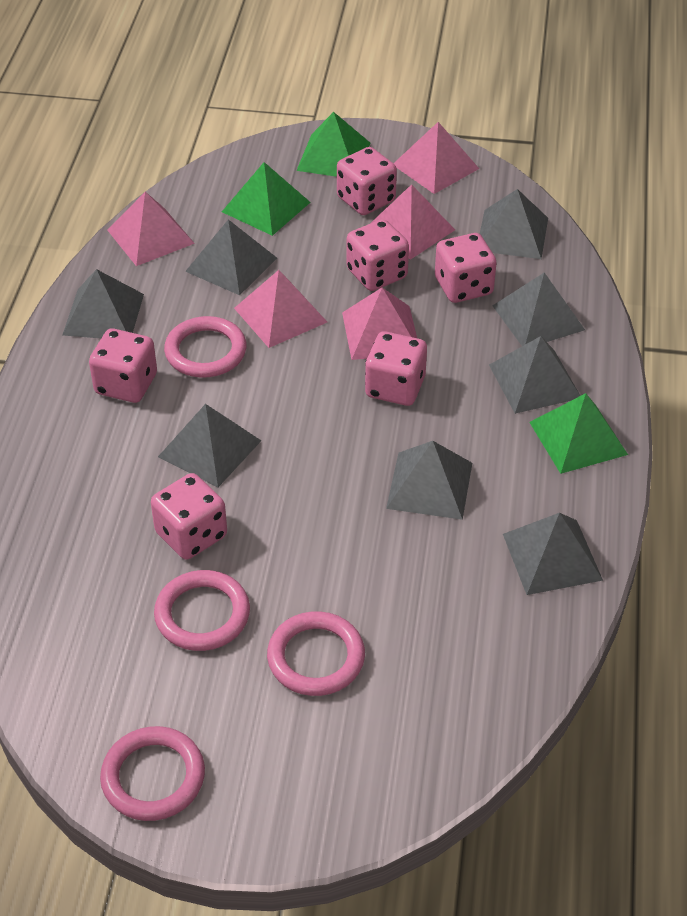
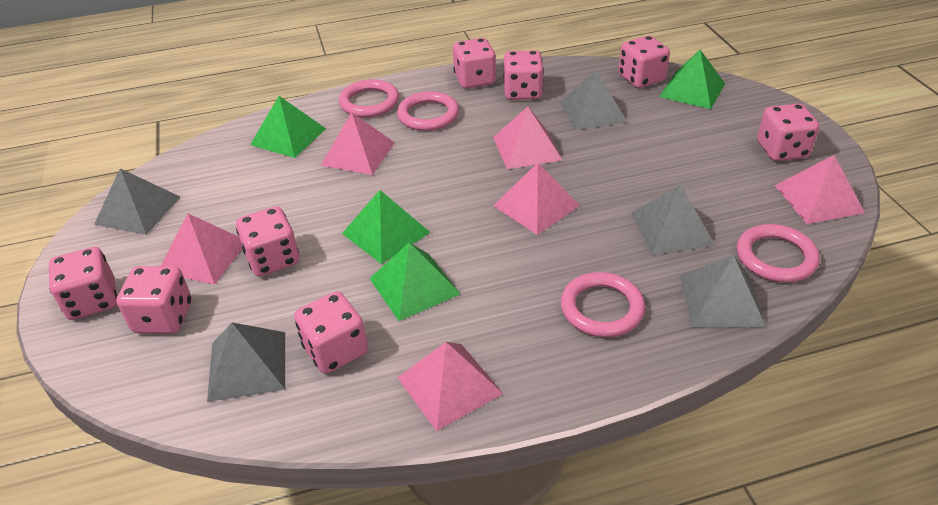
green pyramid: 3 -> 4
grey pyramid: 8 -> 5
pink dice: 6 -> 8
pink pyramid: 5 -> 6

